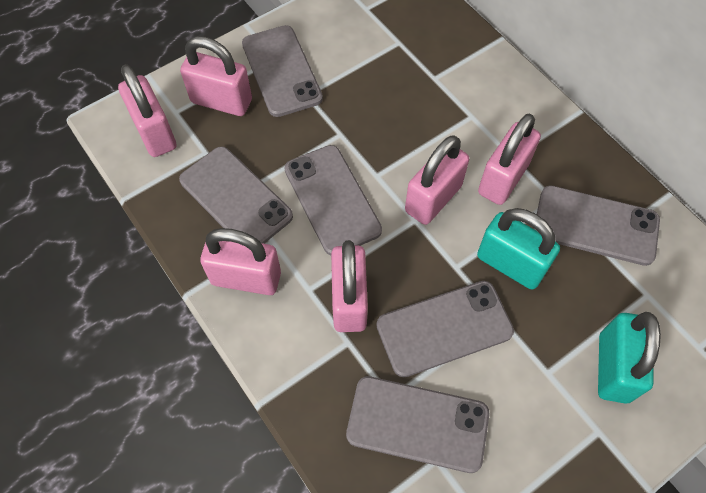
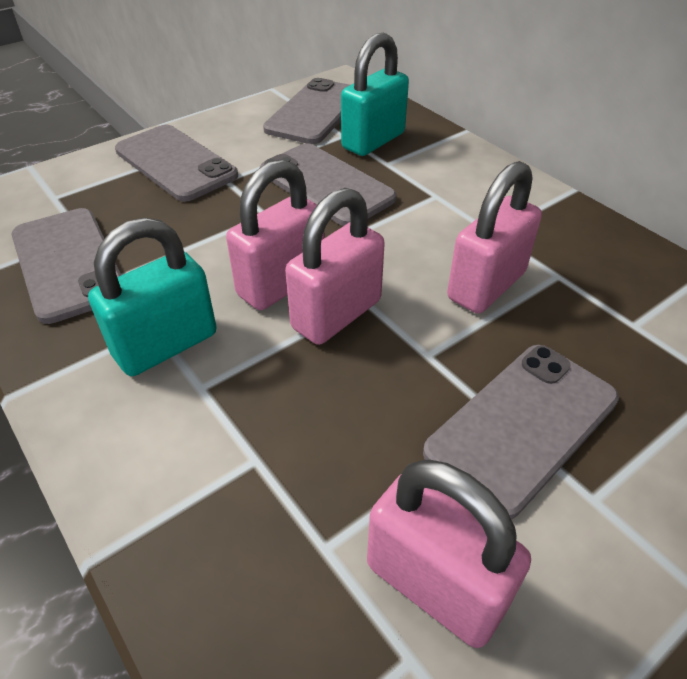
grey phone: 6 -> 5
pink padlock: 6 -> 4

